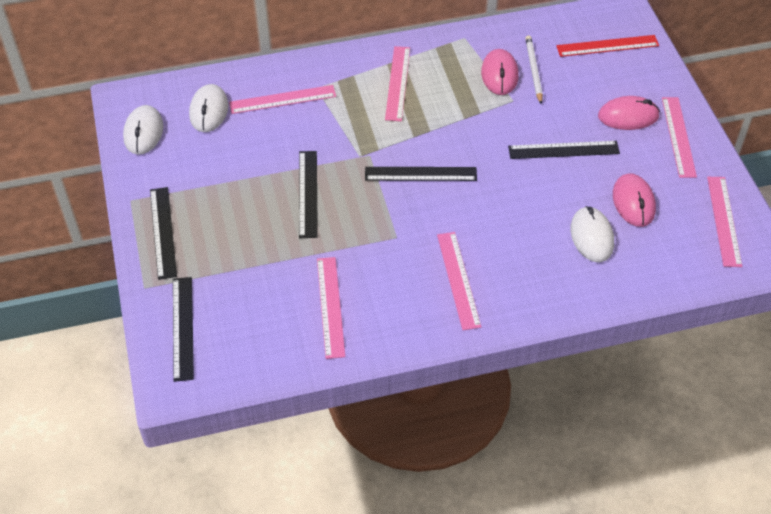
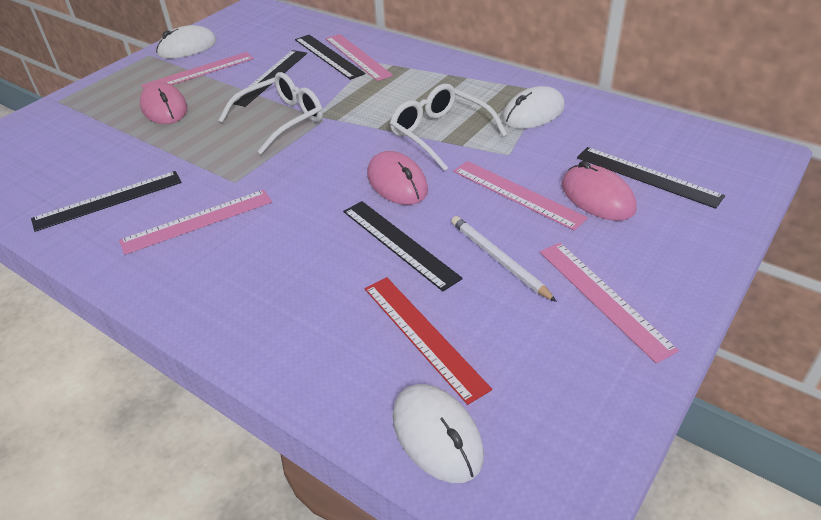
pink ruler: 6 -> 5
white glasses: 0 -> 2

